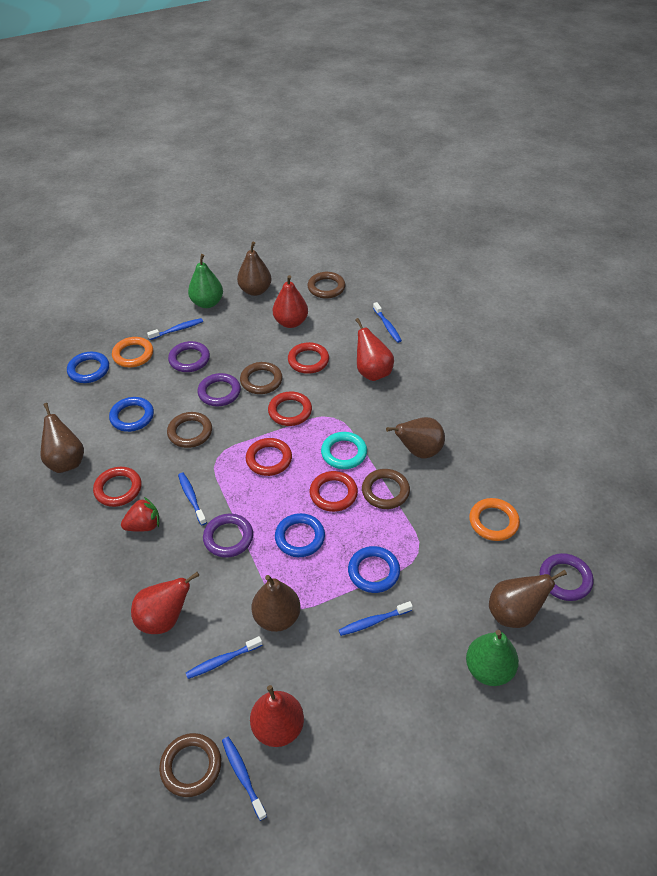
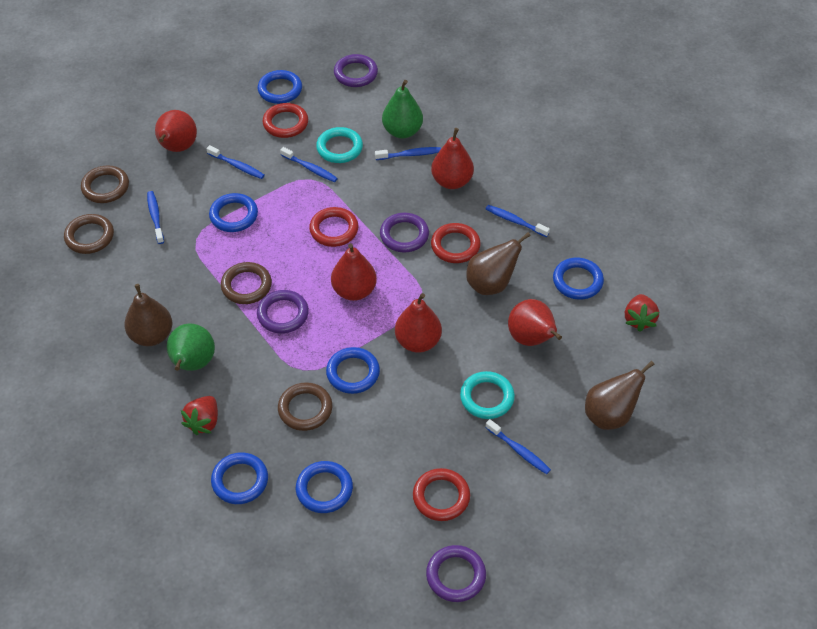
blue ring: 4 -> 6
brown pear: 5 -> 3
brown ring: 5 -> 4
orange ring: 2 -> 0
red pear: 4 -> 5
red ring: 5 -> 4
red strawberry: 1 -> 2
turquoise ring: 1 -> 2

